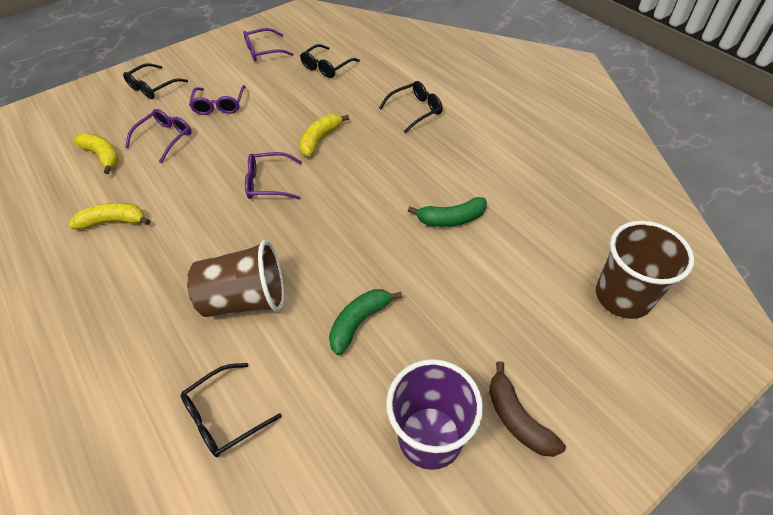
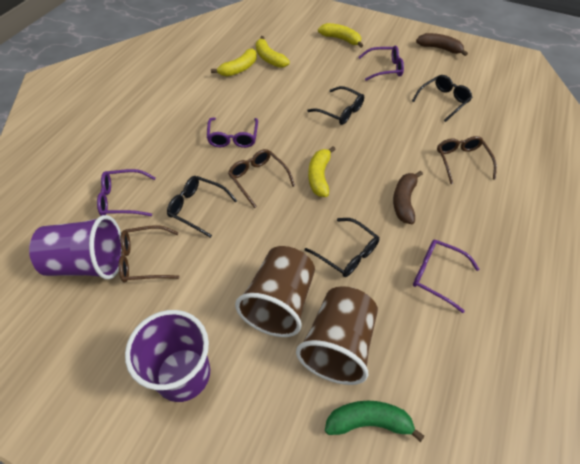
brown banana: 1 -> 2
brown glasses: 0 -> 3
green banana: 2 -> 1
purple cup: 1 -> 2
yellow banana: 3 -> 4

